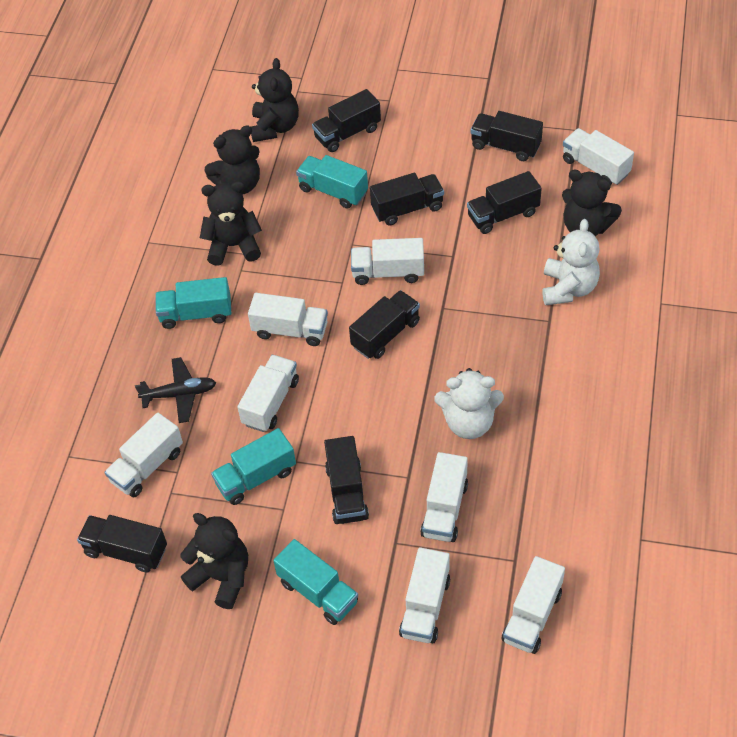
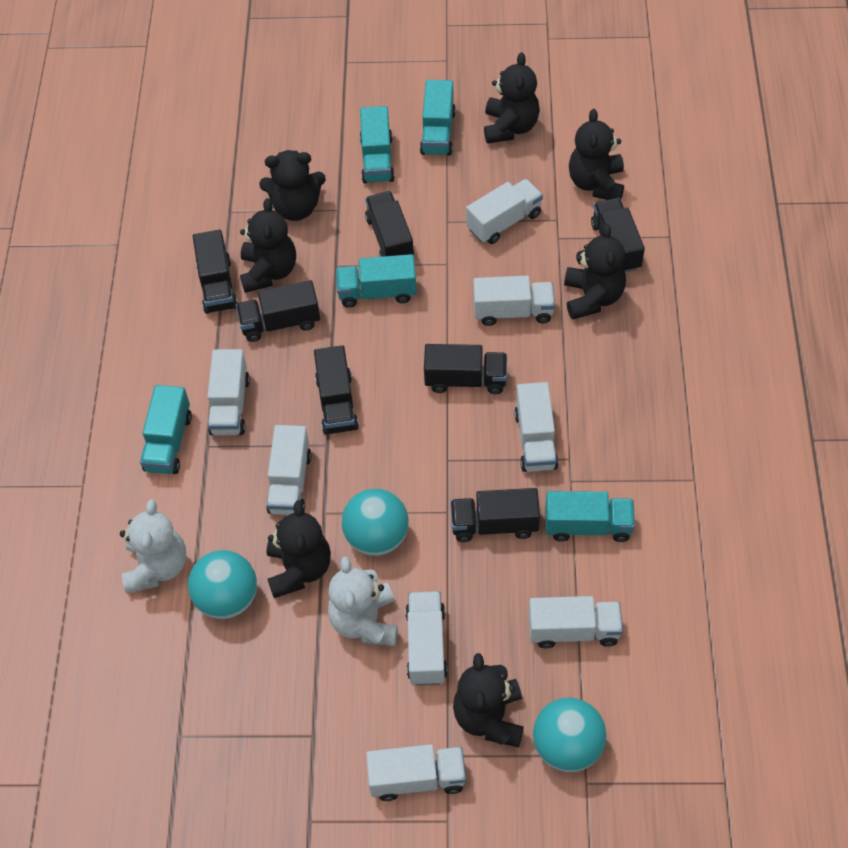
black plane: 1 -> 0
black teddy bear: 5 -> 7
turquoise ball: 0 -> 3
turquoise truck: 4 -> 5

